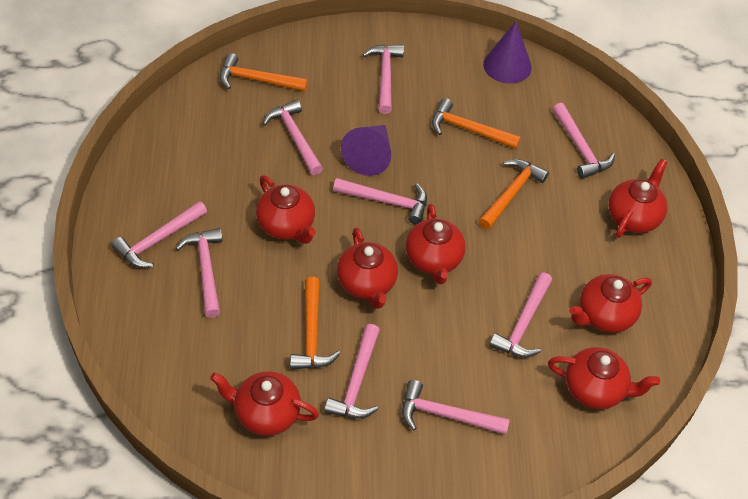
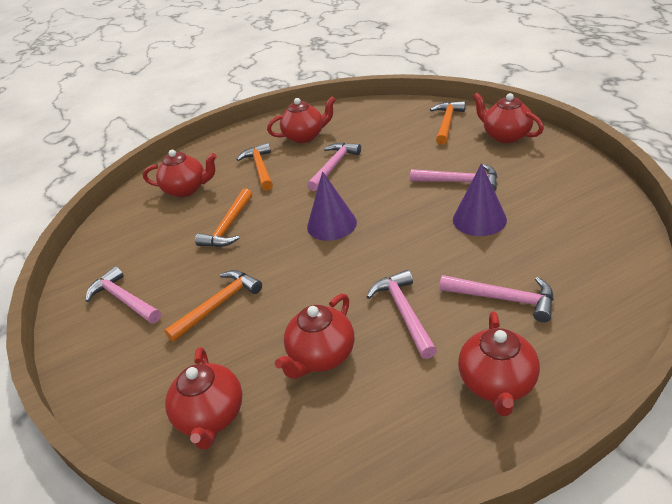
pink hammer: 9 -> 5
red teapot: 7 -> 6

